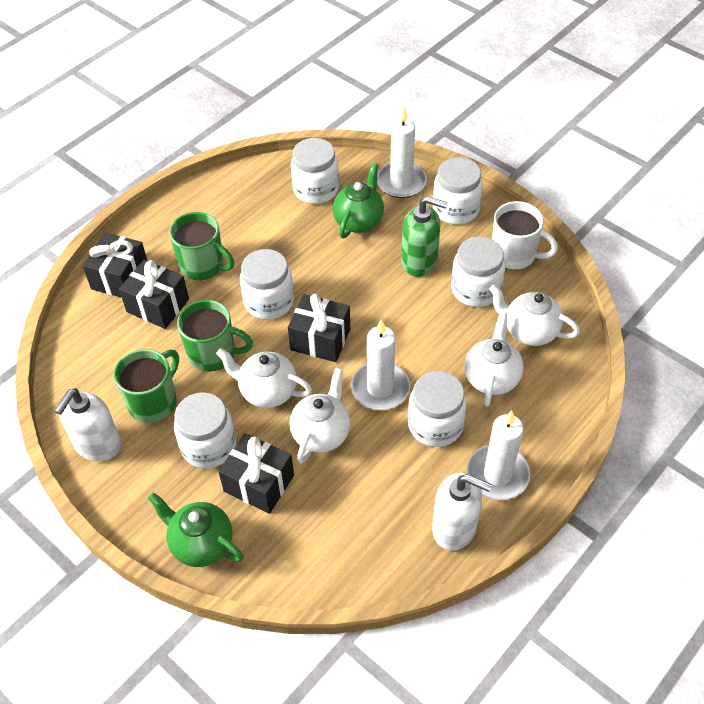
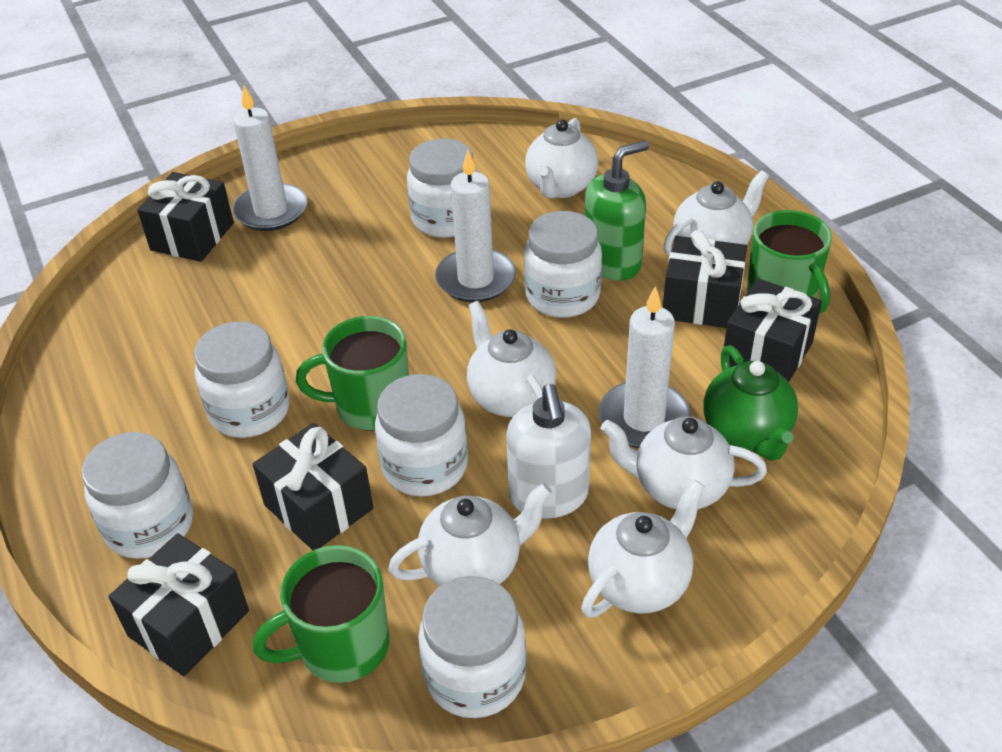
black gift: 4 -> 5
green teapot: 2 -> 1
white mug: 1 -> 0
white soap dispenser: 2 -> 1
white teapot: 4 -> 6

